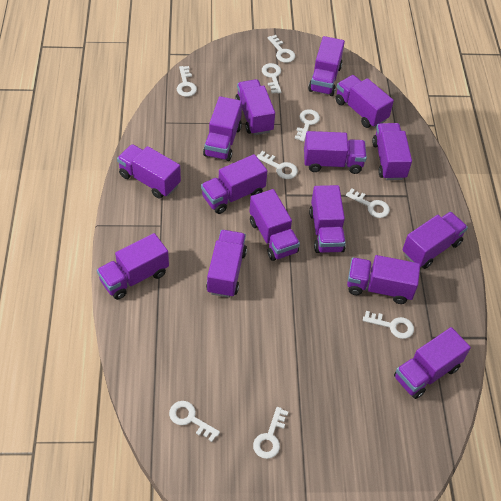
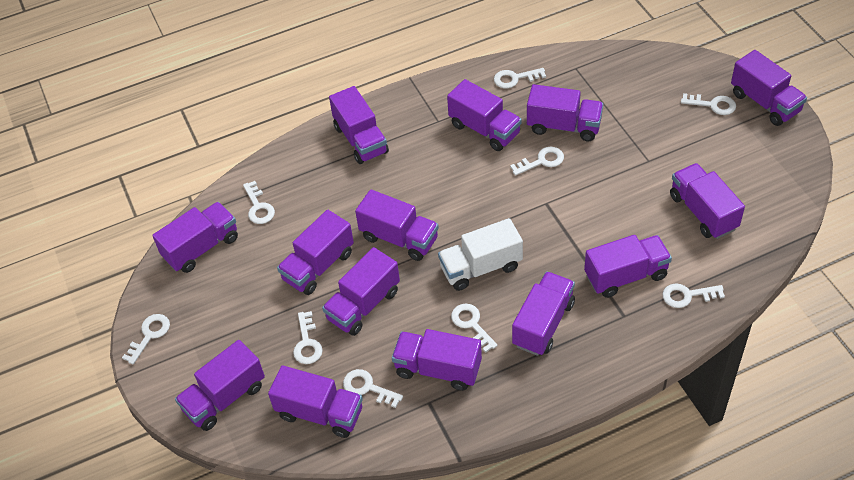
purple truck: 15 -> 14
white truck: 0 -> 1

